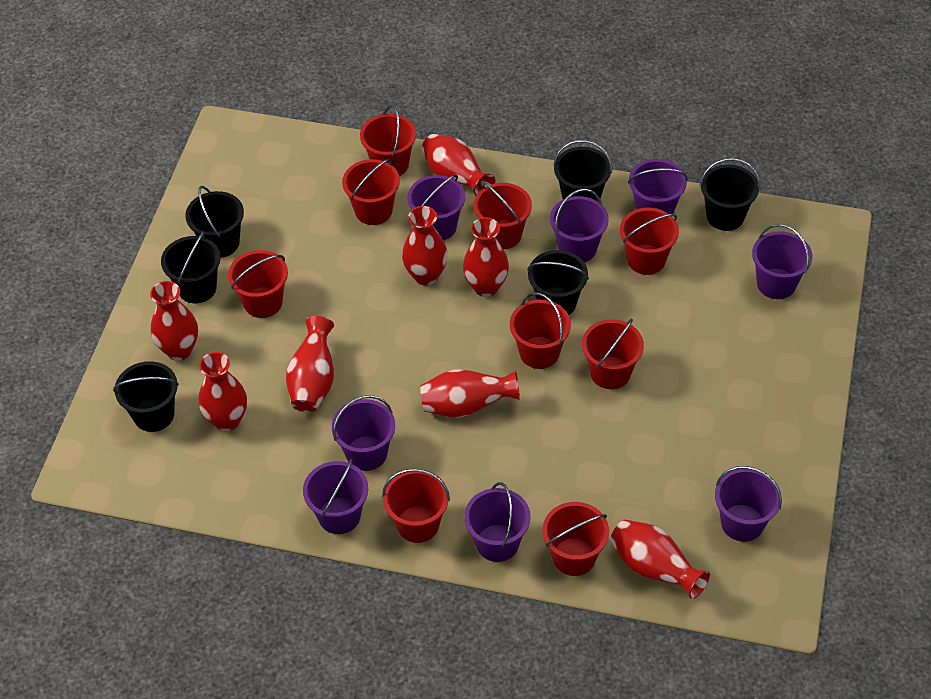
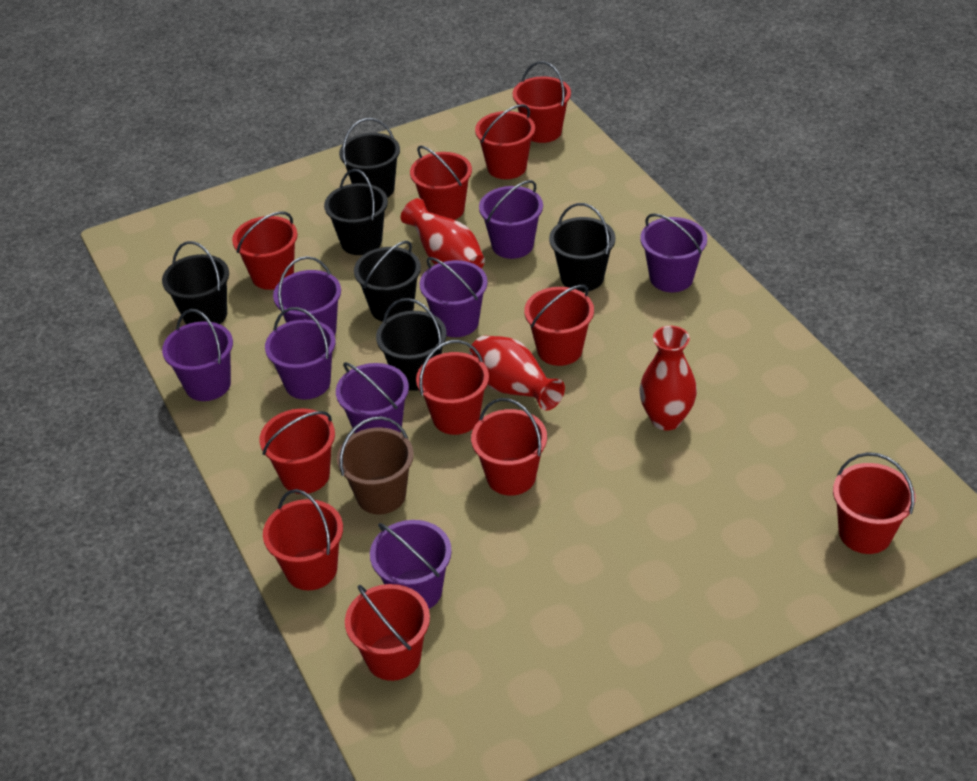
brown bucket: 0 -> 1
red bucket: 9 -> 11
red vase: 8 -> 3

